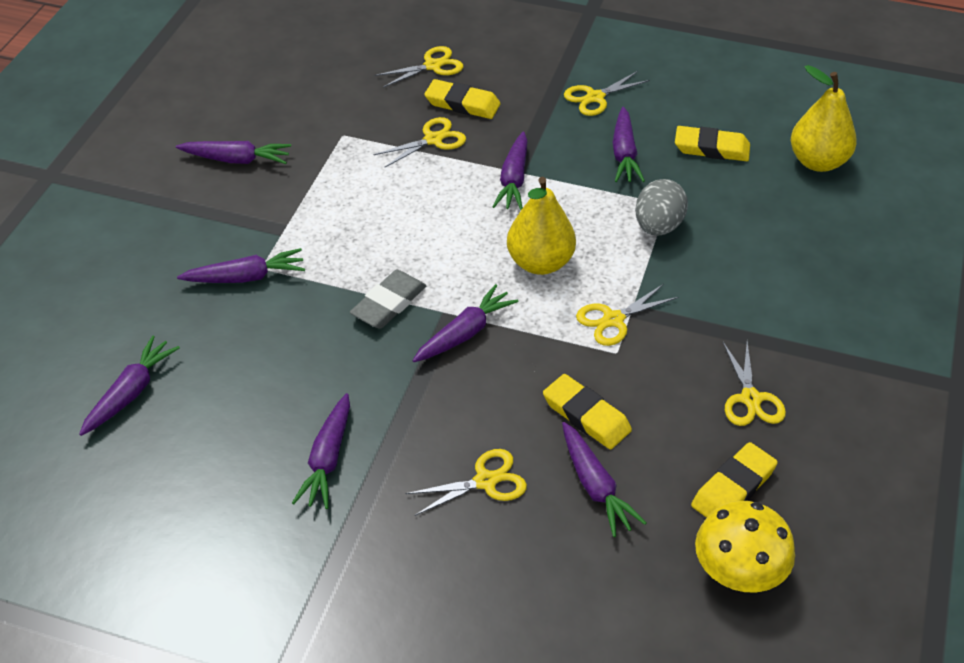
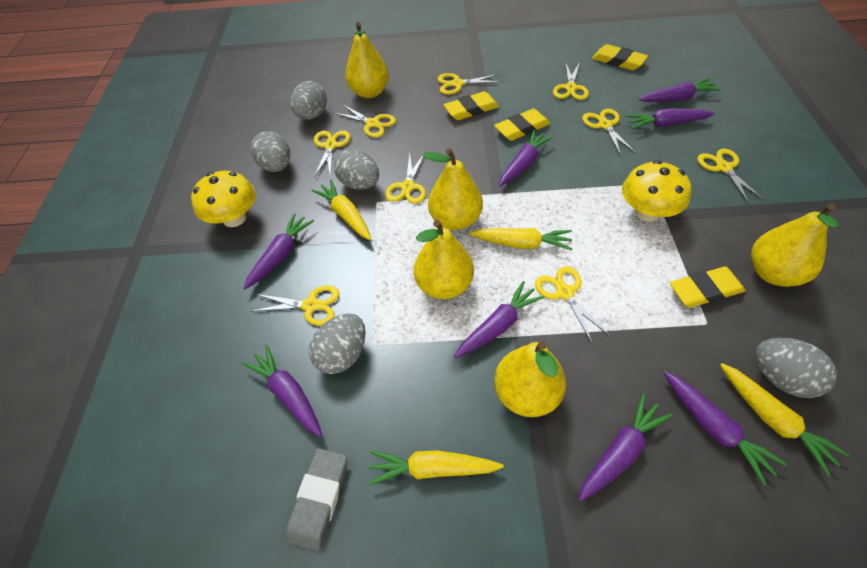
grey egg: 1 -> 5
yellow carrot: 0 -> 4
yellow mushroom: 1 -> 2
yellow pear: 2 -> 5
yellow scissors: 6 -> 9

